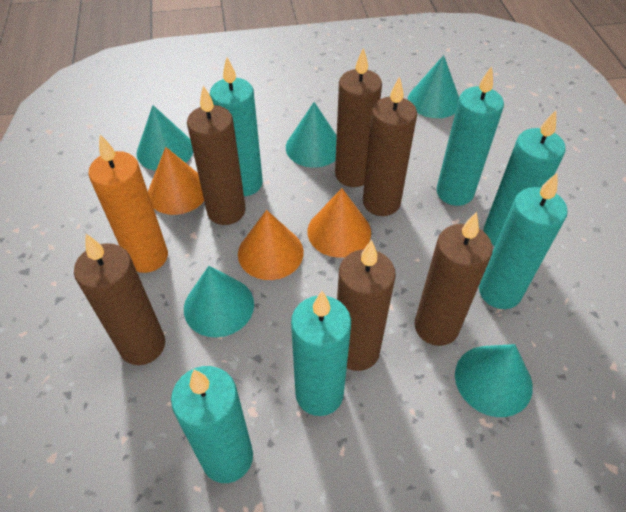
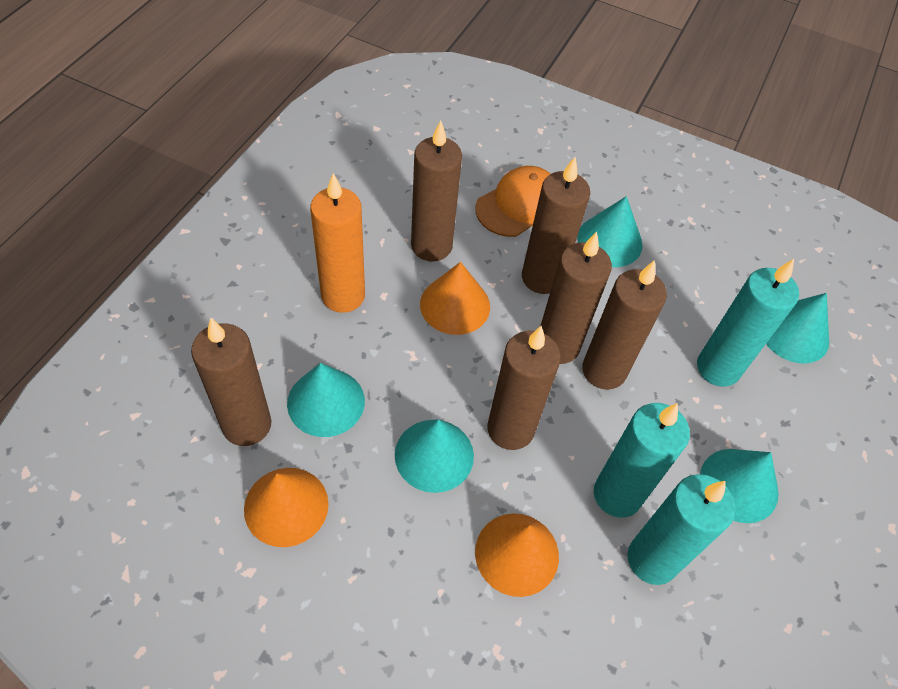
orange cap: 0 -> 1
turquoise candle: 6 -> 3

